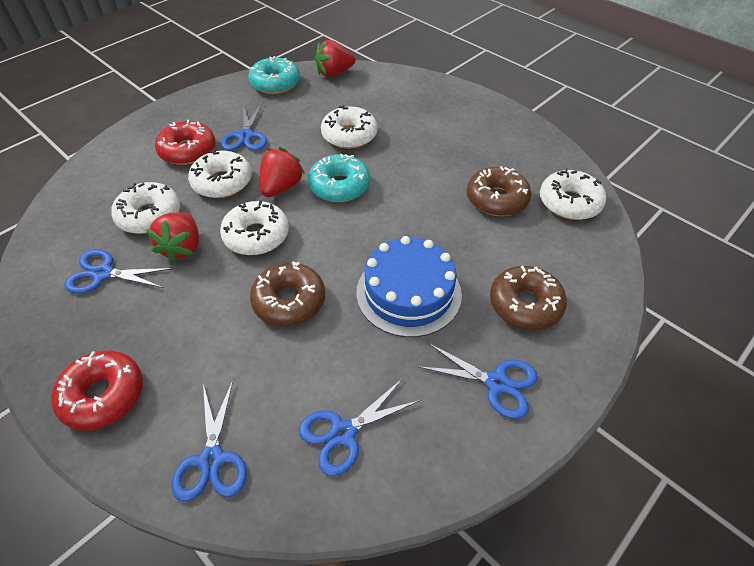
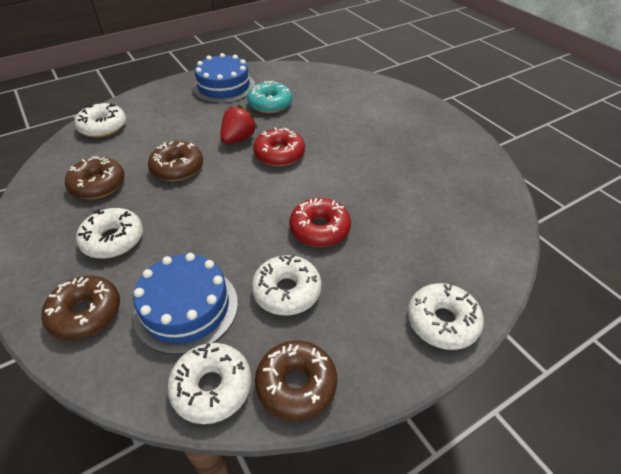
blue cake: 1 -> 2
blue scissors: 5 -> 0
brown donut: 3 -> 4
red strawberry: 3 -> 1
turquoise donut: 2 -> 1

